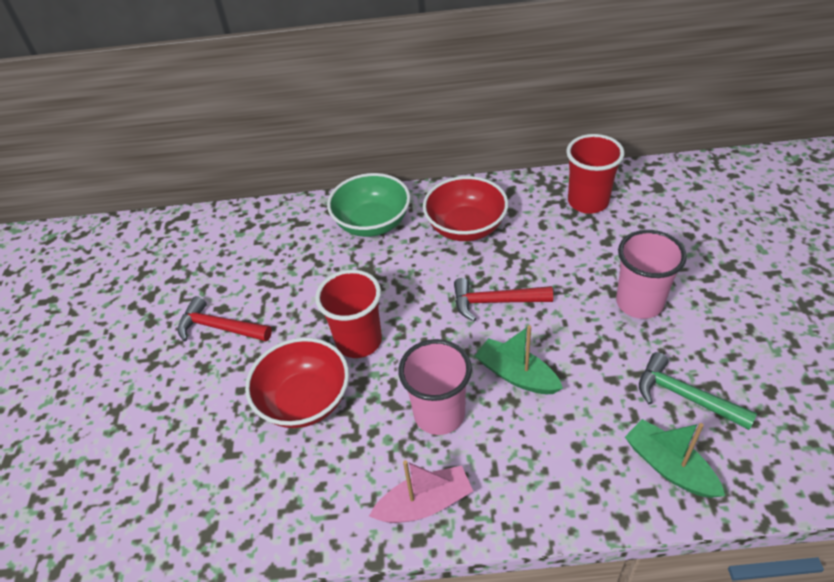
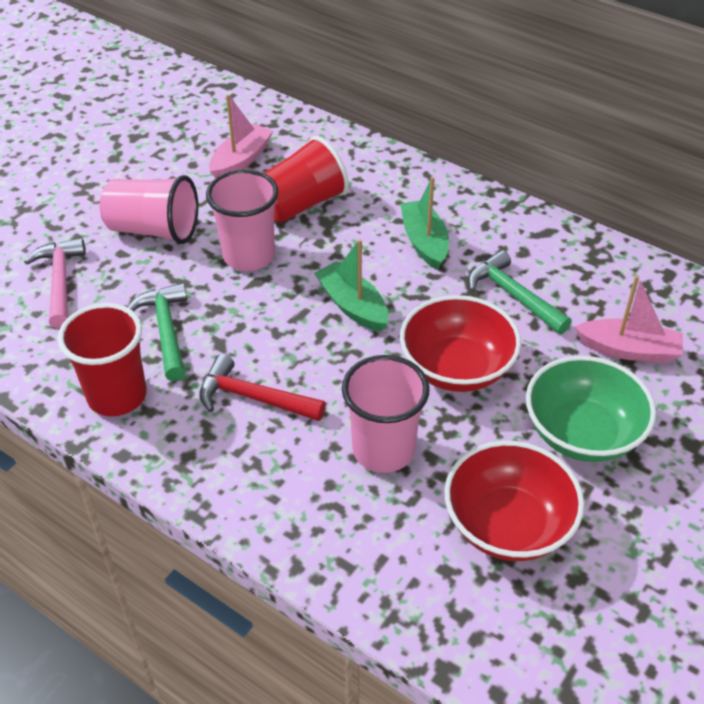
green hammer: 1 -> 2
pink boat: 1 -> 2
pink cup: 2 -> 3
pink hammer: 0 -> 1
red hammer: 2 -> 1

